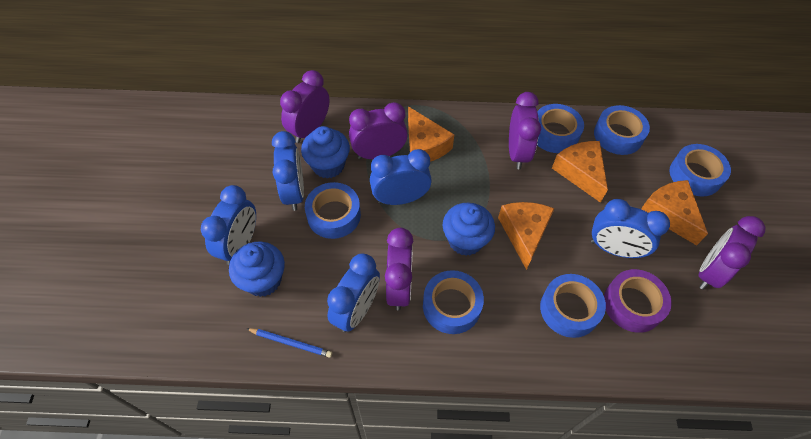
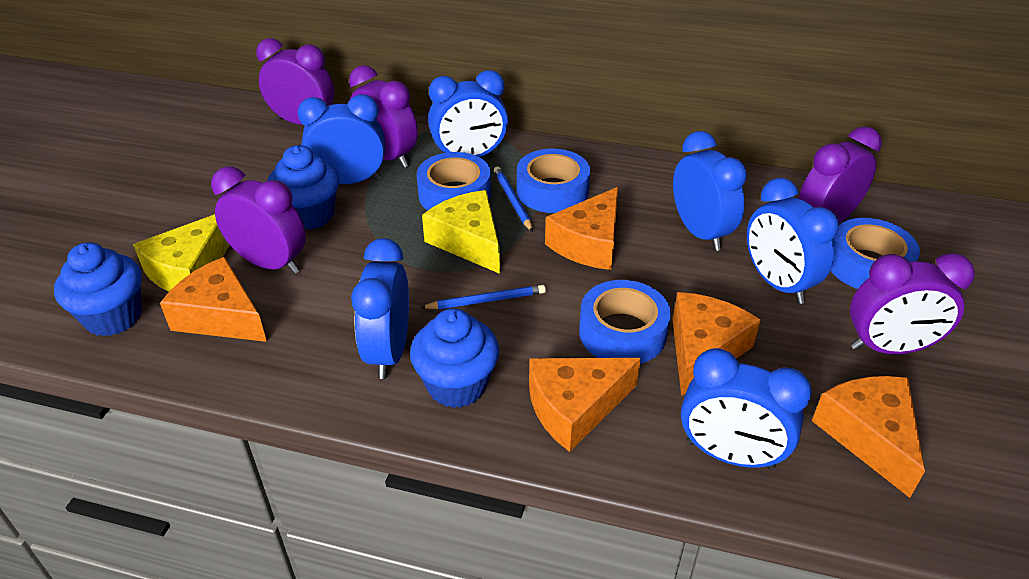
blue clock: 5 -> 6
blue pencil: 1 -> 2
blue tape: 6 -> 4
orange cheese: 4 -> 5
purple tape: 1 -> 0
yellow cheese: 0 -> 2

